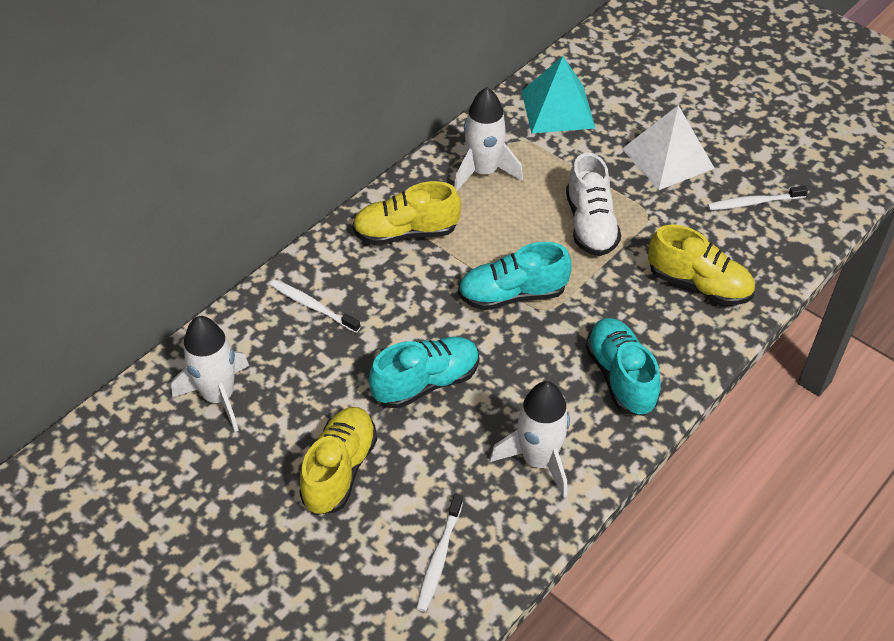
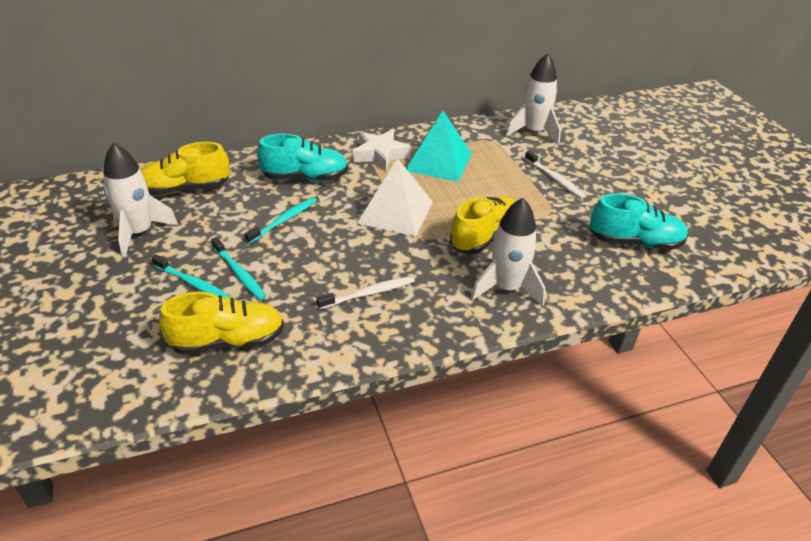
turquoise shoe: 3 -> 2
turquoise toothbrush: 0 -> 3
white shoe: 1 -> 0
white star: 0 -> 1
white toothbrush: 3 -> 2

